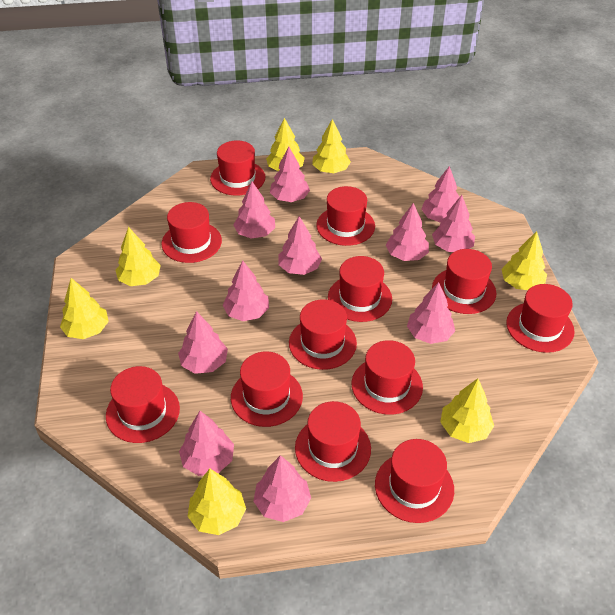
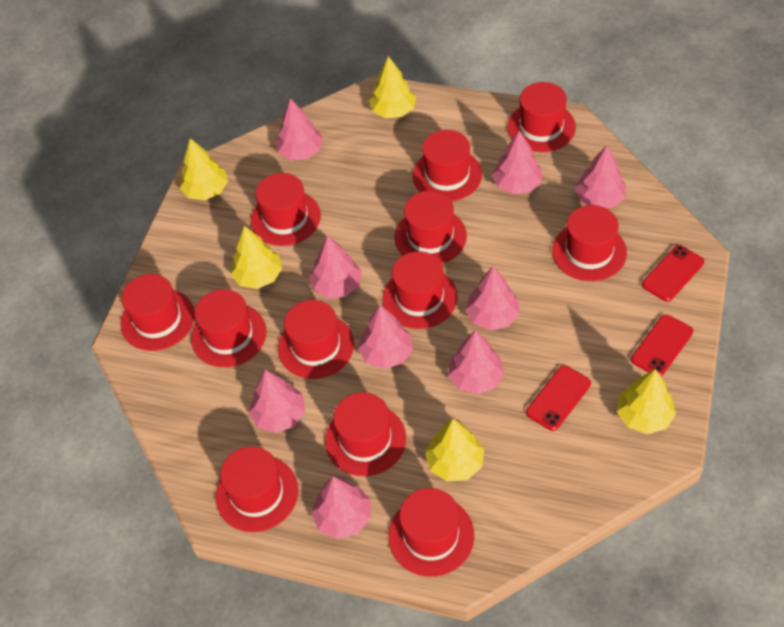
pink tree: 11 -> 9
red phone: 0 -> 3
yellow tree: 7 -> 5

